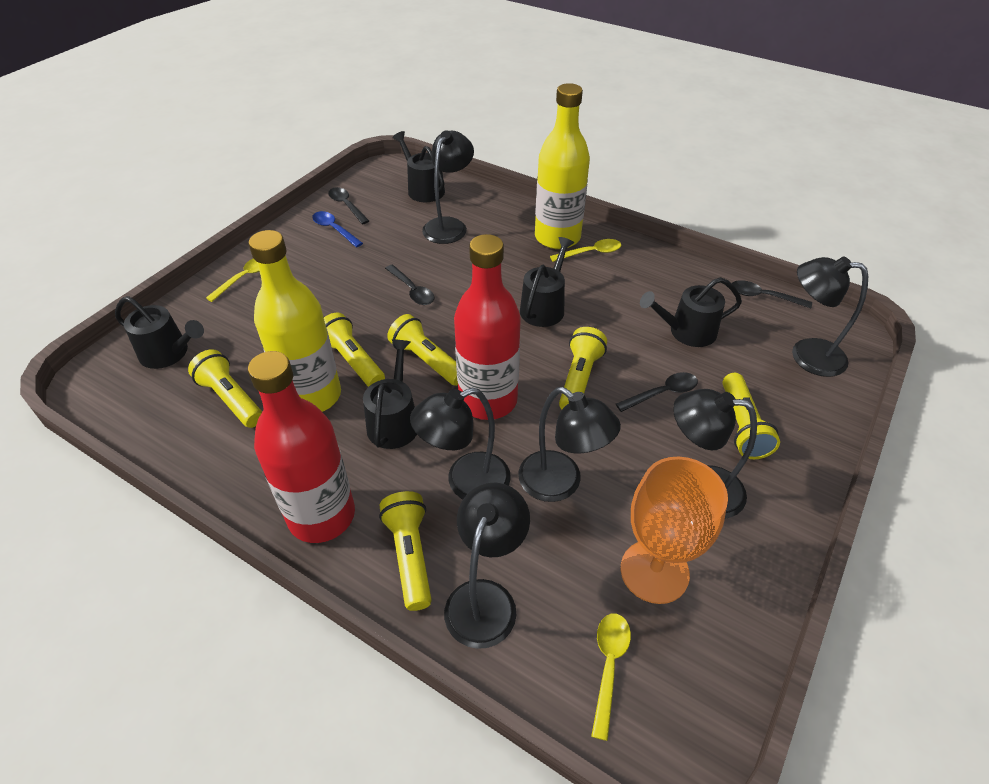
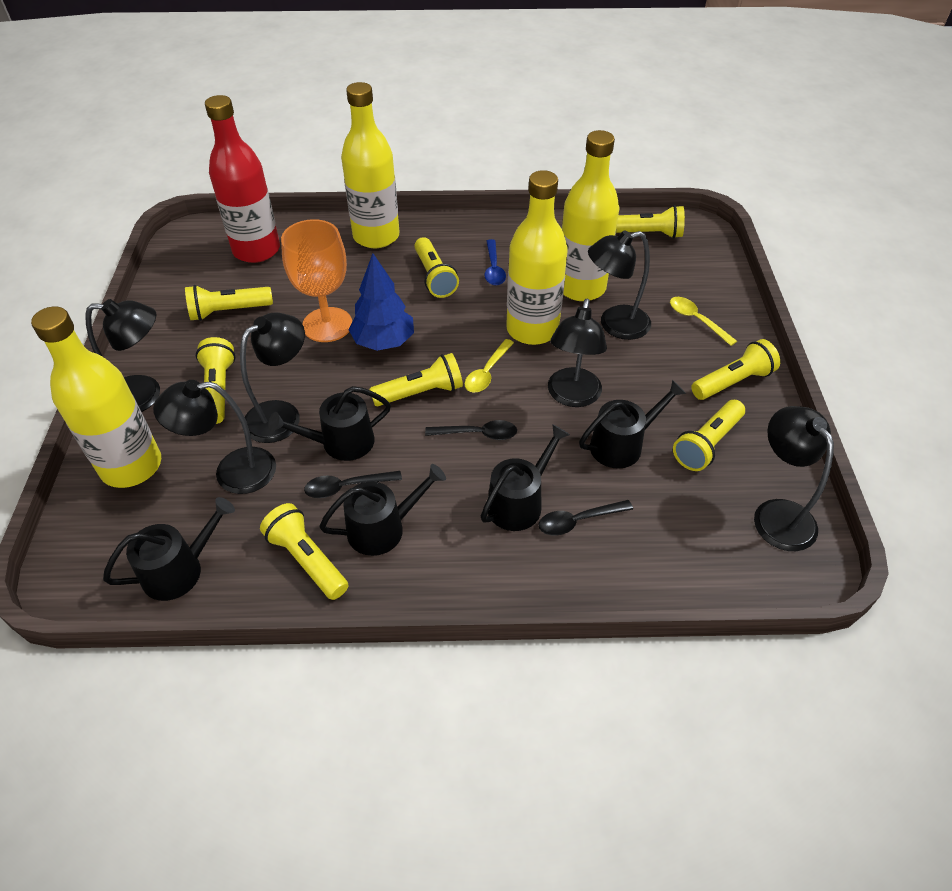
black spoon: 4 -> 3
blue tree: 0 -> 1
red bottle: 2 -> 1
yellow bottle: 2 -> 4
yellow flashlight: 6 -> 8
yellow spoon: 3 -> 2

